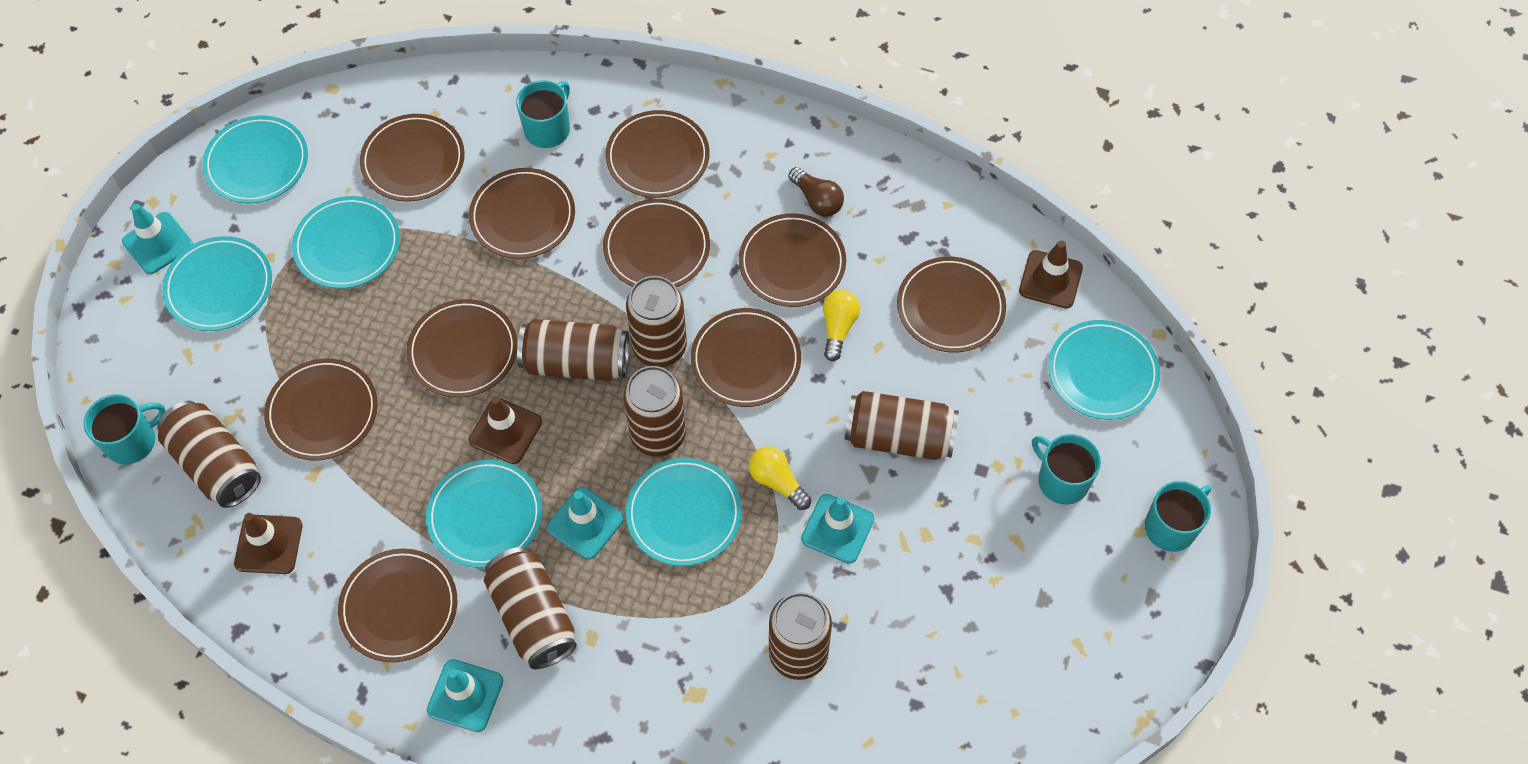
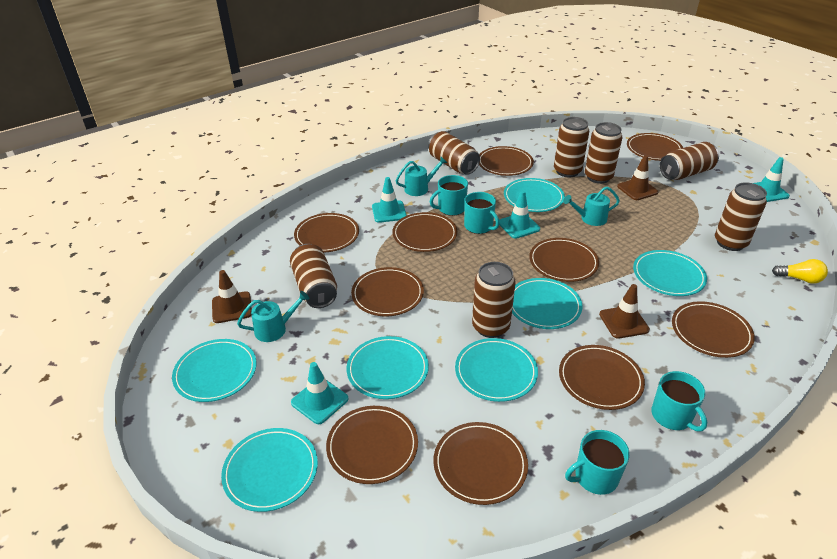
brown light bulb: 1 -> 0
turquoise plate: 6 -> 7
turquoise watering can: 0 -> 3
yellow light bulb: 2 -> 1

